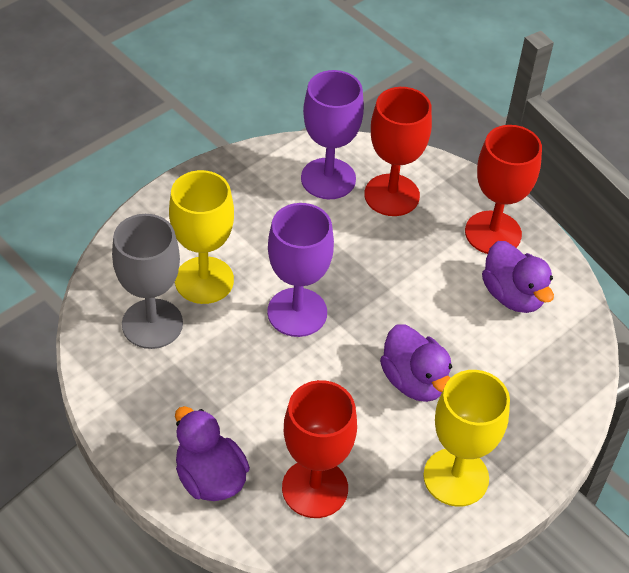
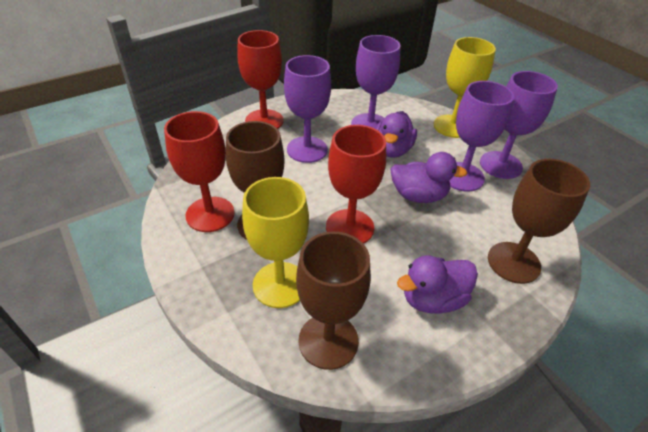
brown goblet: 0 -> 3
grey goblet: 1 -> 0
purple goblet: 2 -> 4

